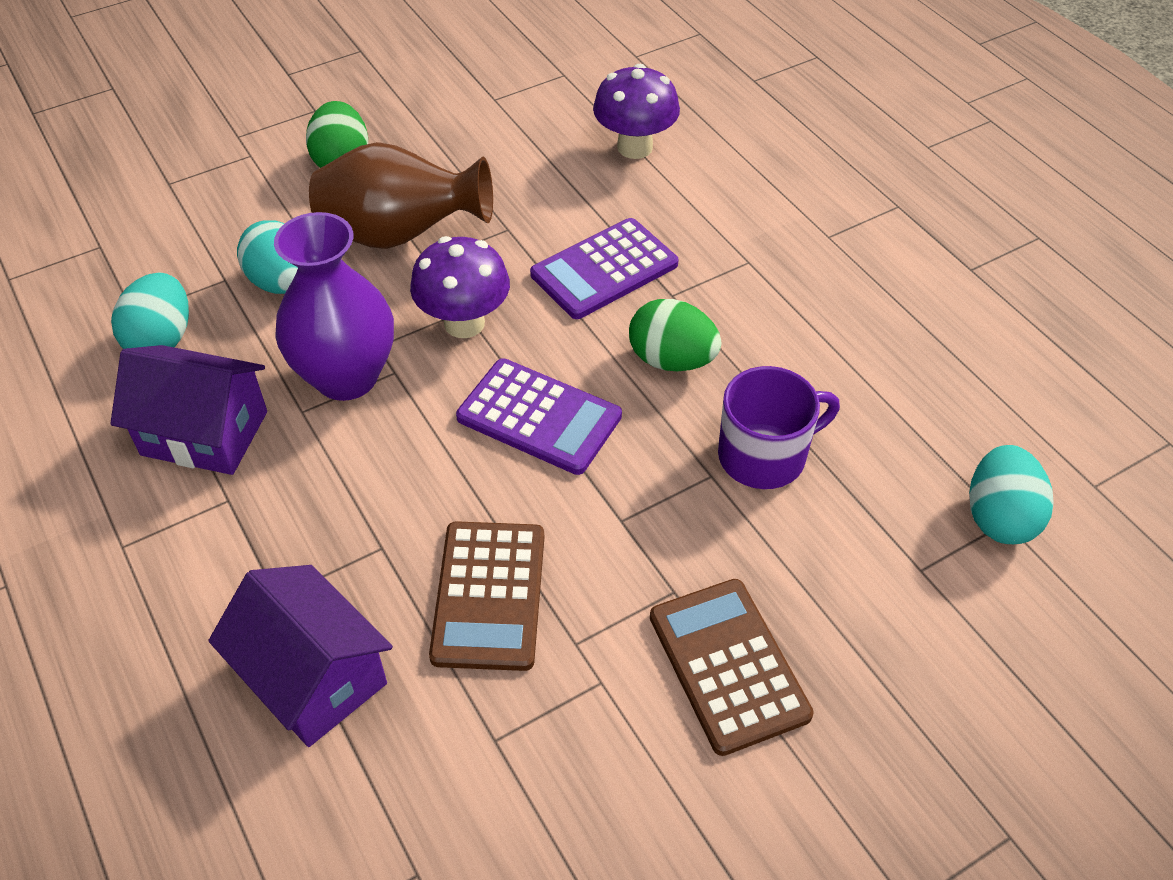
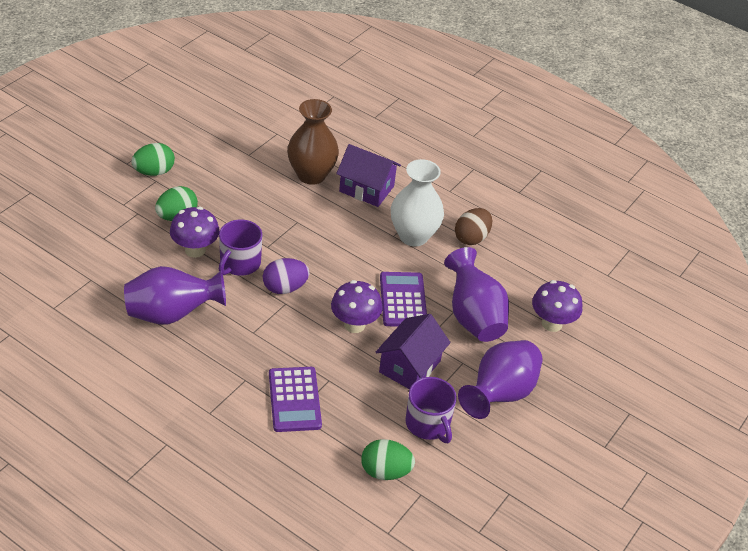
brown calculator: 2 -> 0
brown egg: 0 -> 1
green egg: 2 -> 3
purple egg: 0 -> 1
purple mug: 1 -> 2
purple mushroom: 2 -> 3
purple vase: 1 -> 3
turquoise egg: 3 -> 0
white vase: 0 -> 1

